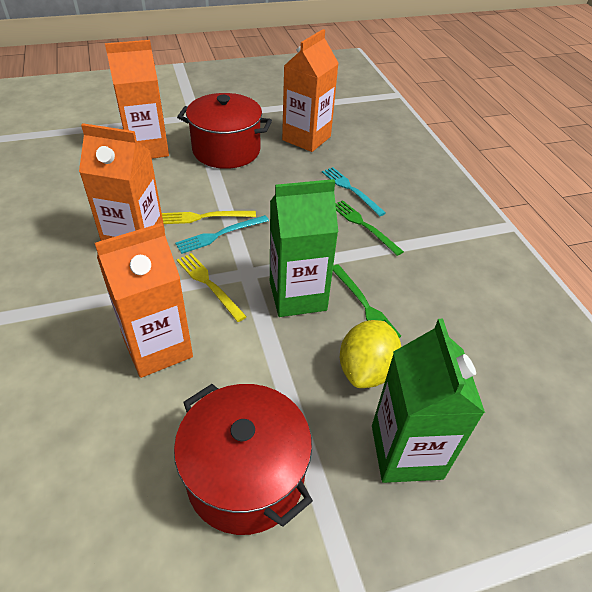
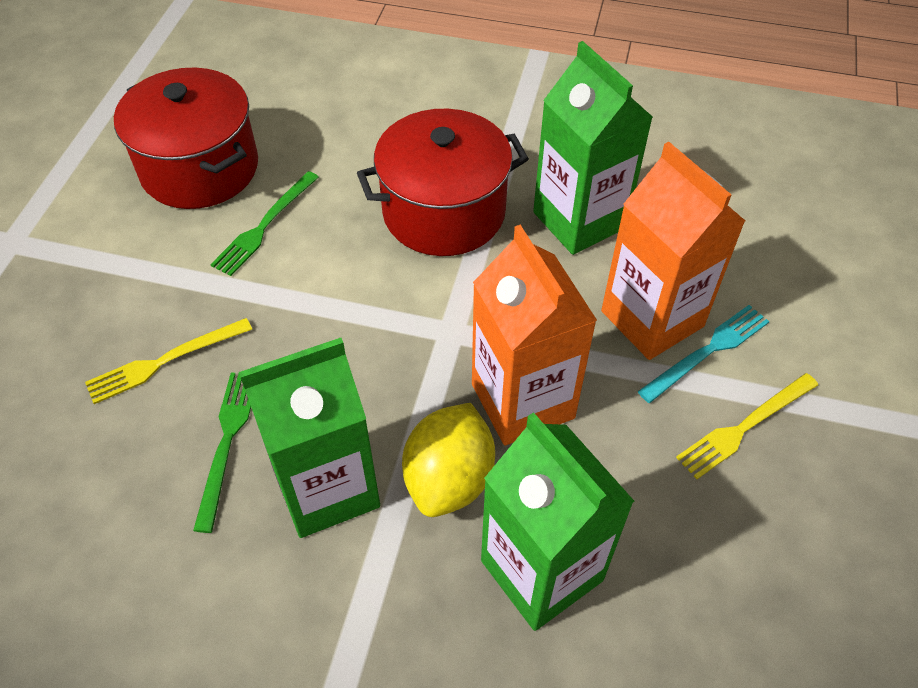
green carton: 2 -> 3
orange carton: 4 -> 2
turquoise fork: 2 -> 1

